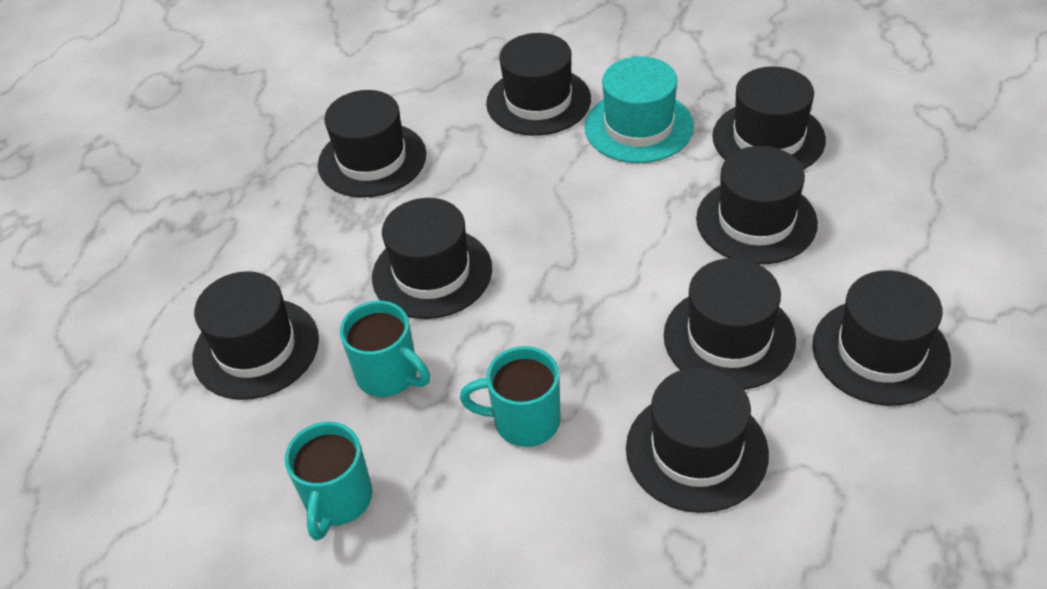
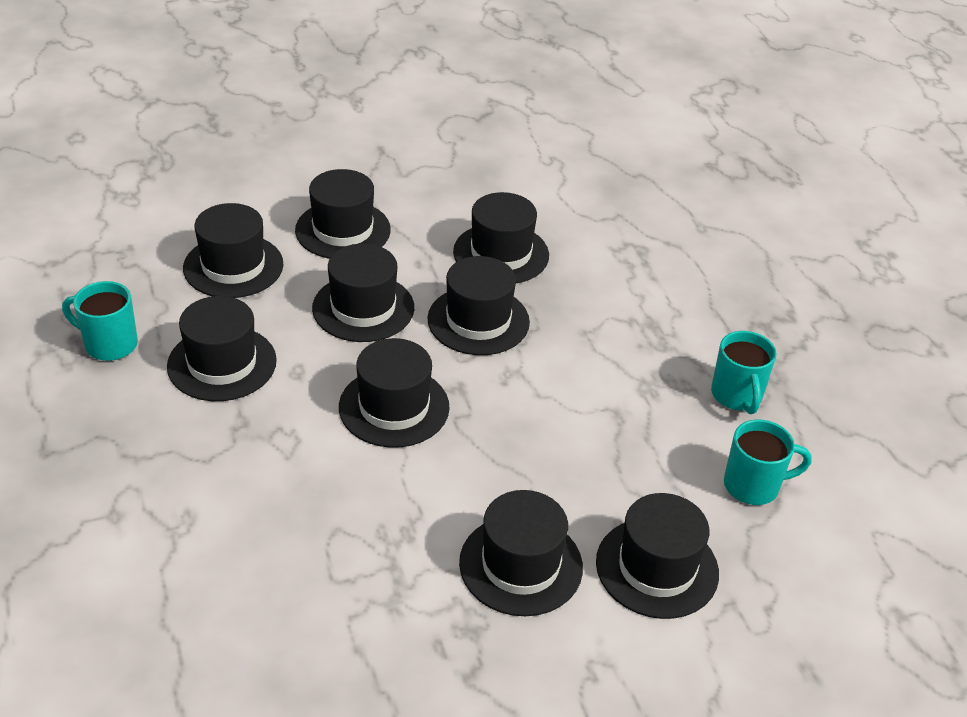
turquoise hat: 1 -> 0

